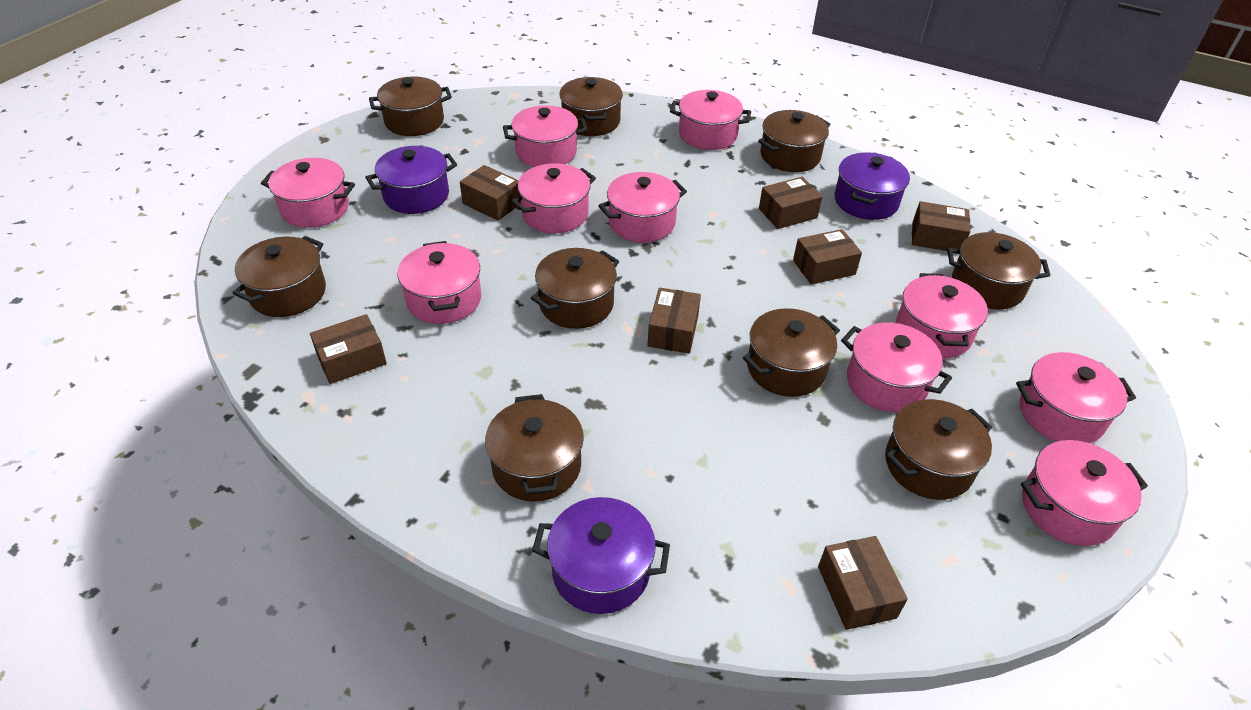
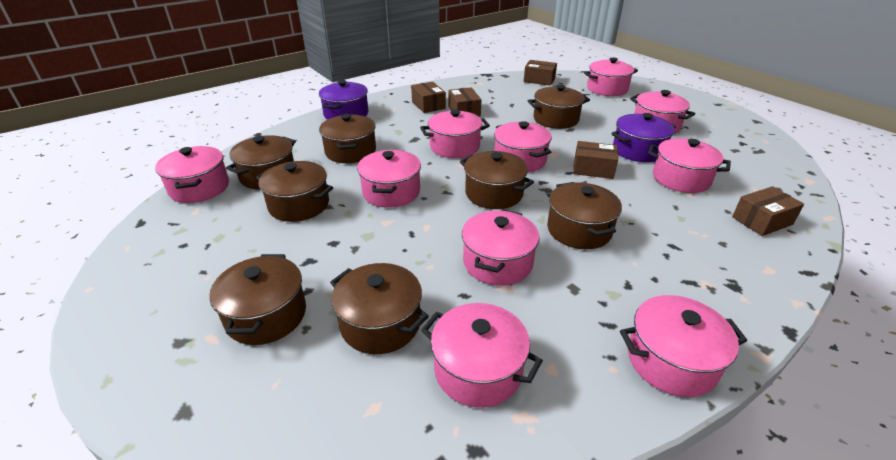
brown box: 7 -> 5
brown pot: 9 -> 8
purple pot: 3 -> 2

